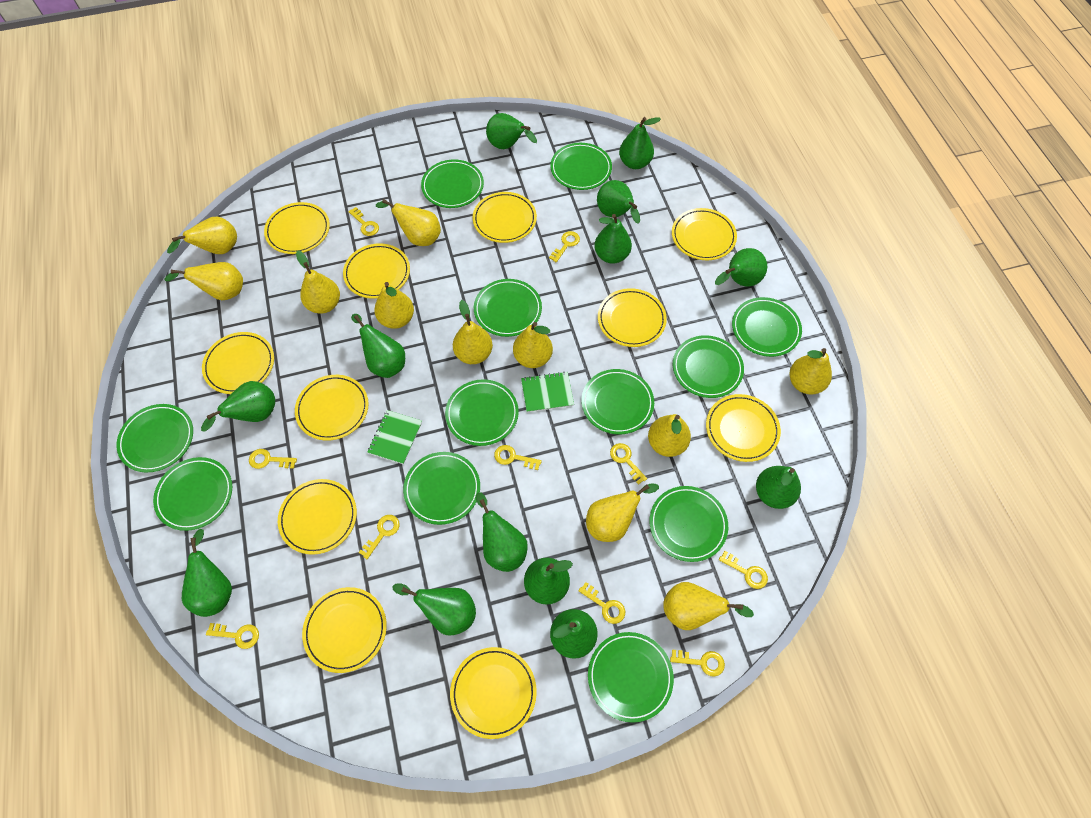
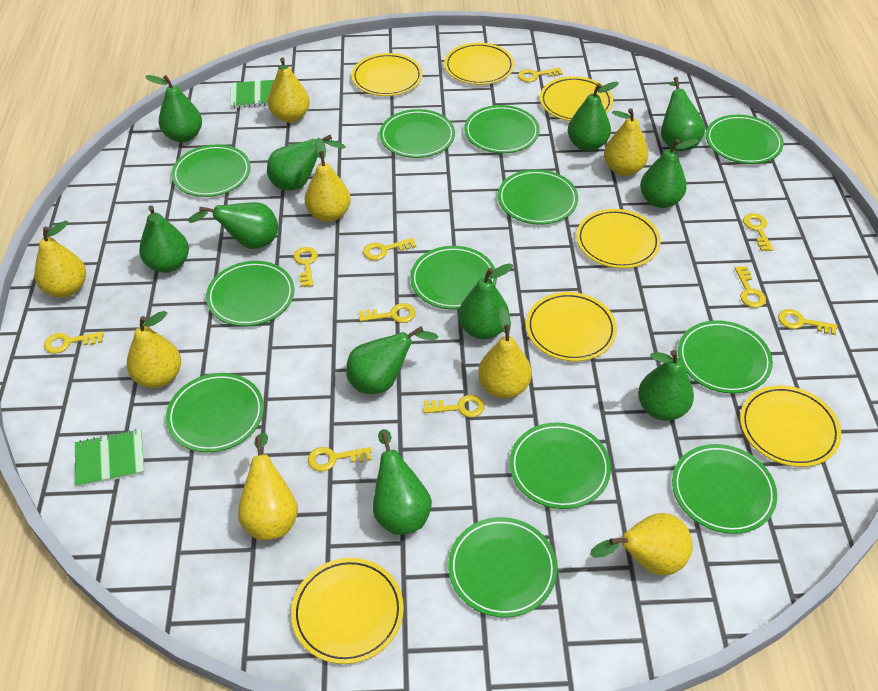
green pear: 13 -> 11
yellow pear: 11 -> 8
yellow plate: 11 -> 7

